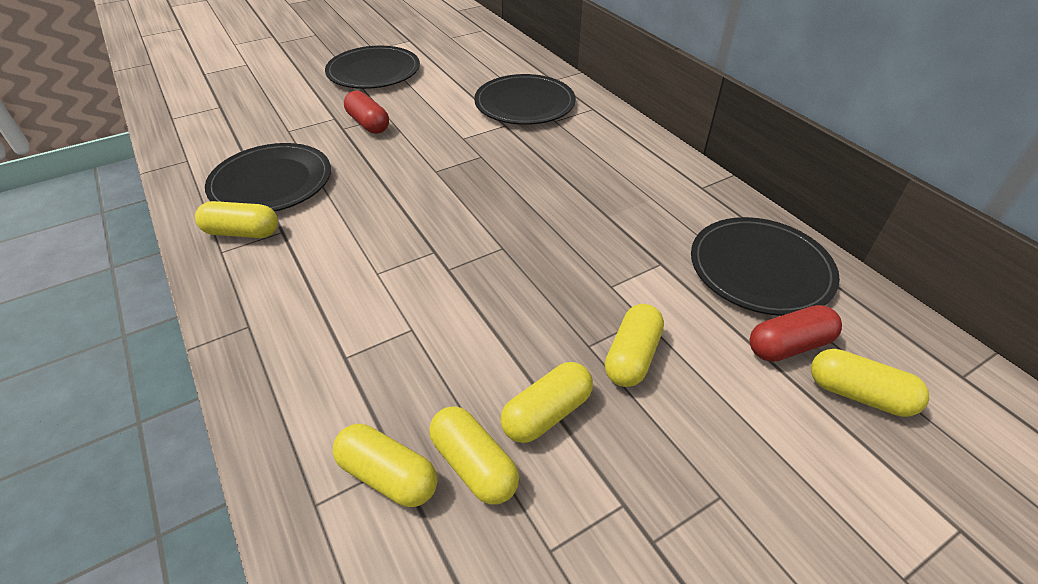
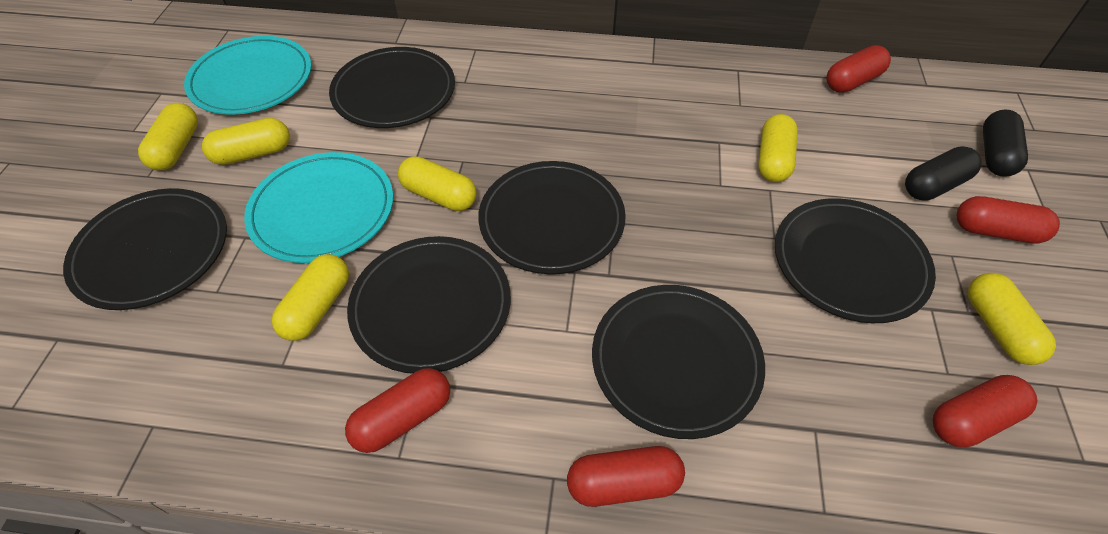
black capsule: 0 -> 2
black plate: 4 -> 6
red capsule: 2 -> 5
turquoise plate: 0 -> 2

